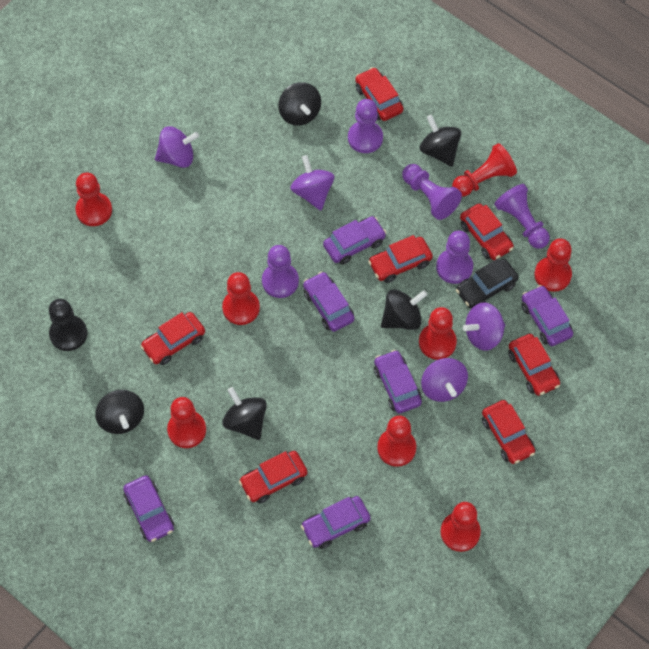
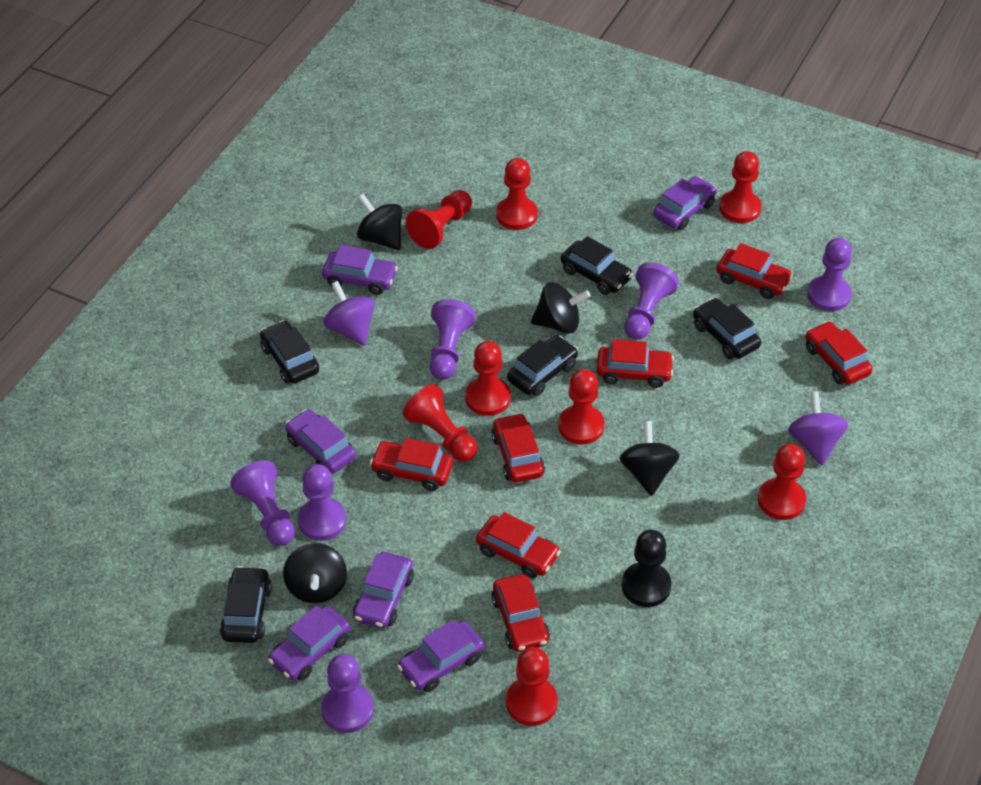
black car: 1 -> 5
black spinning top: 5 -> 4
purple pawn: 5 -> 6
purple spinning top: 4 -> 2

